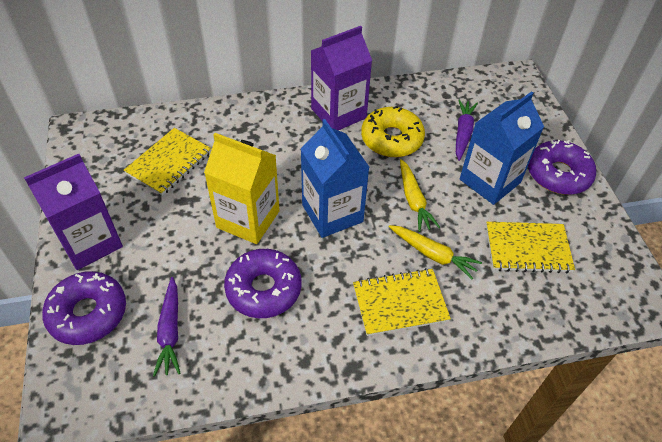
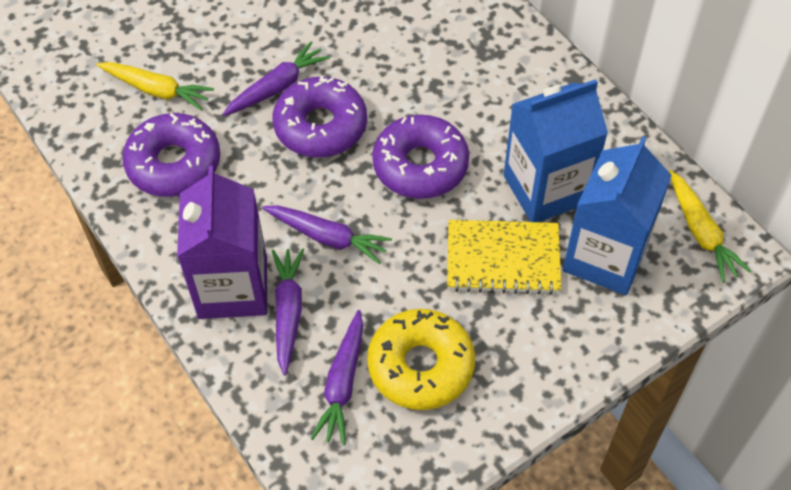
purple carrot: 2 -> 4
purple carton: 2 -> 1
yellow carton: 1 -> 0
yellow notebook: 3 -> 1

